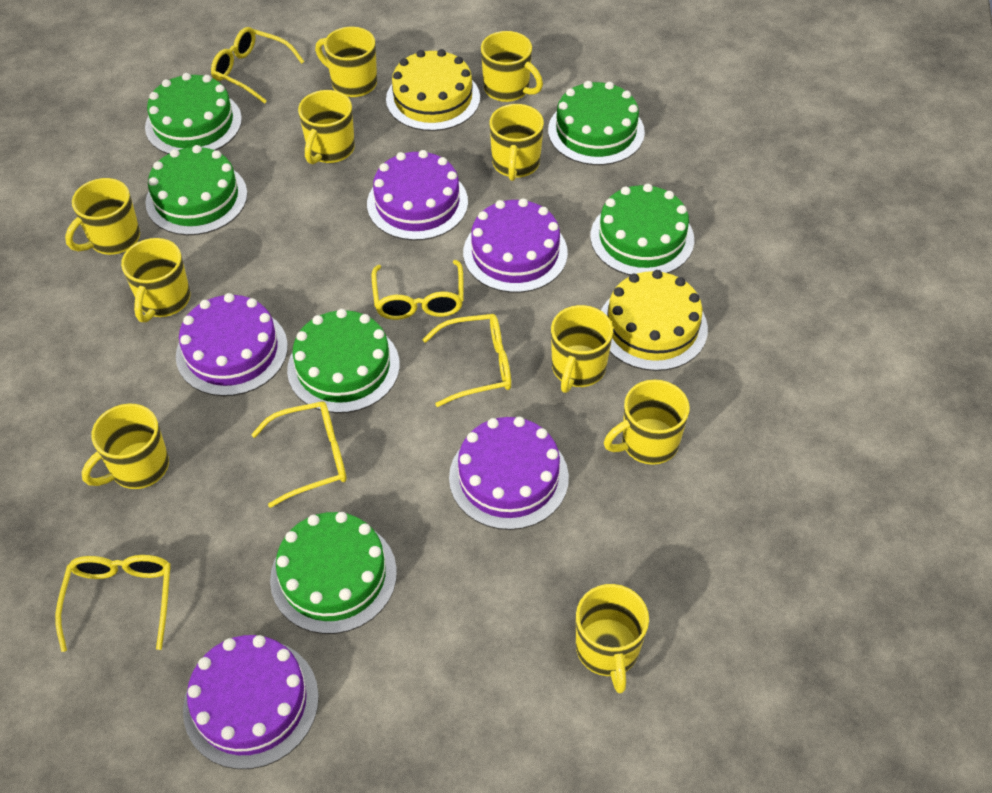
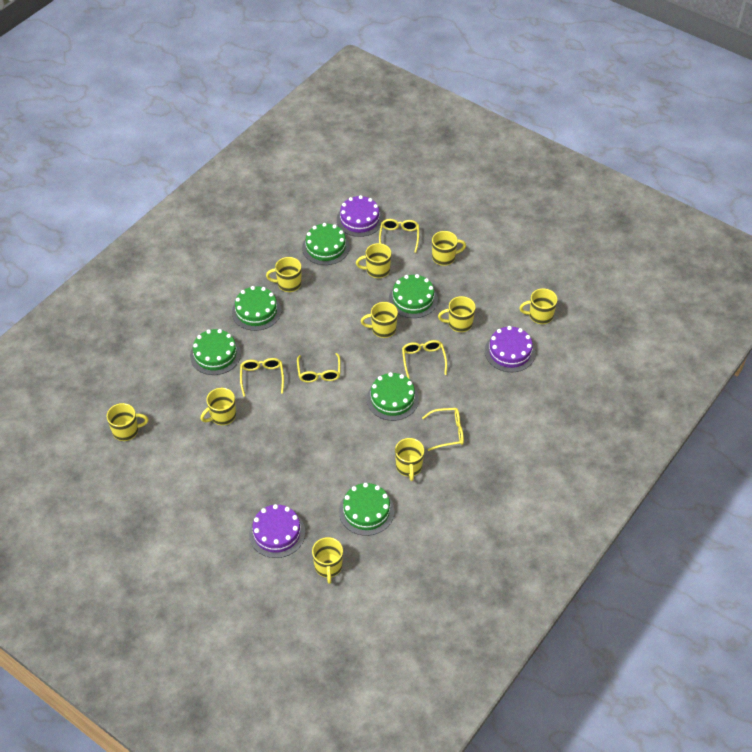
purple cake: 5 -> 3
yellow cake: 2 -> 0

